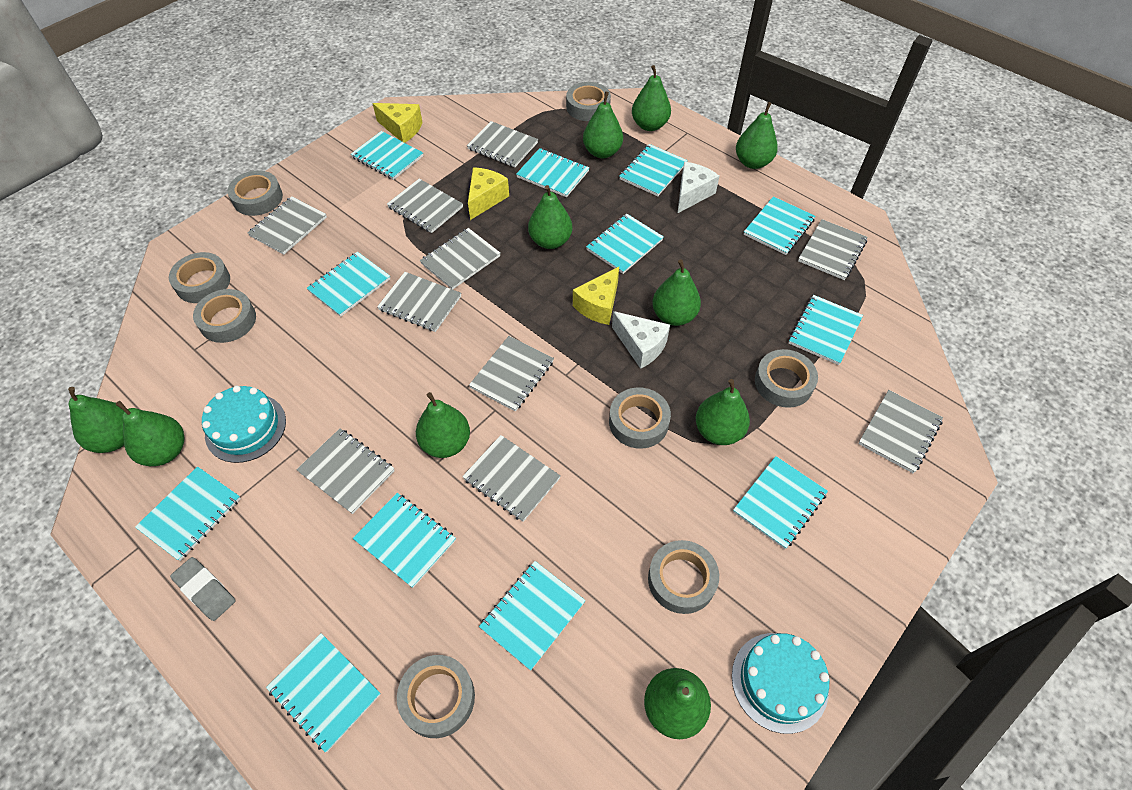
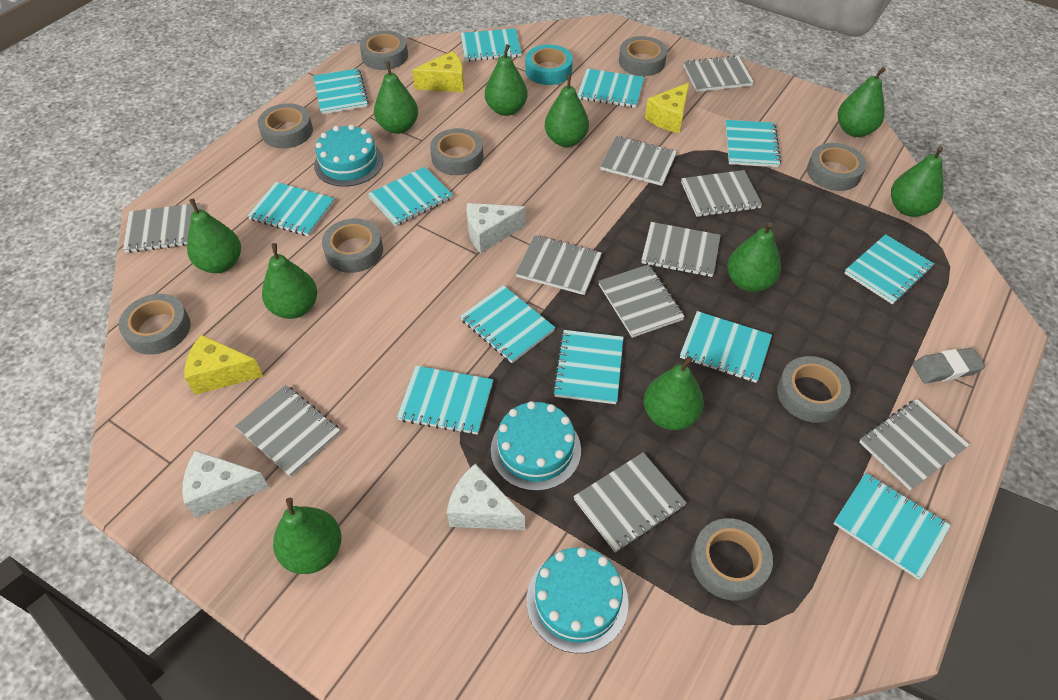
grey tape: 8 -> 9
turquoise cake: 2 -> 3
turquoise tape: 0 -> 1
white cheese: 2 -> 3

